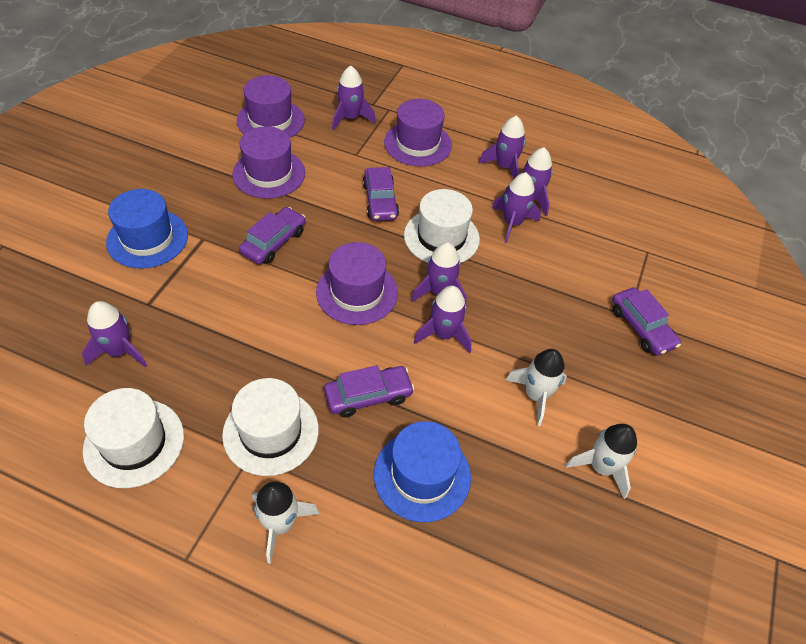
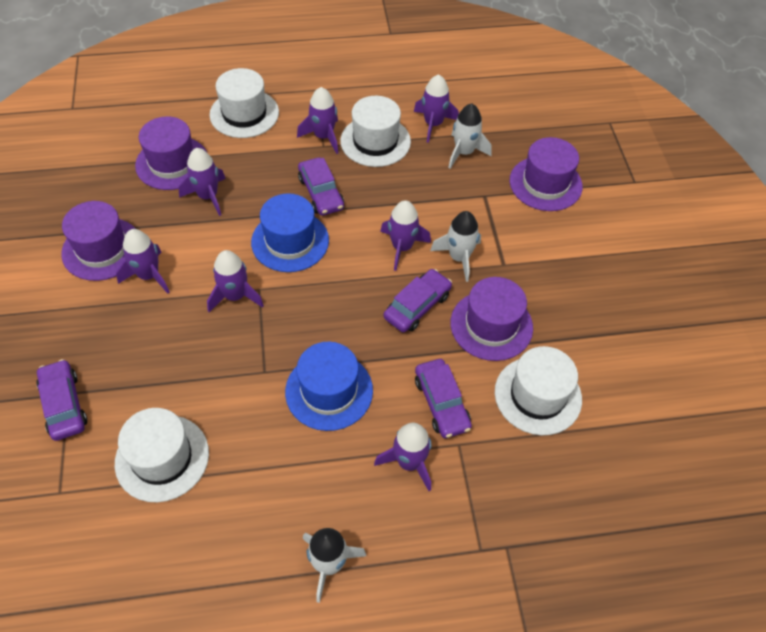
white hat: 3 -> 4

